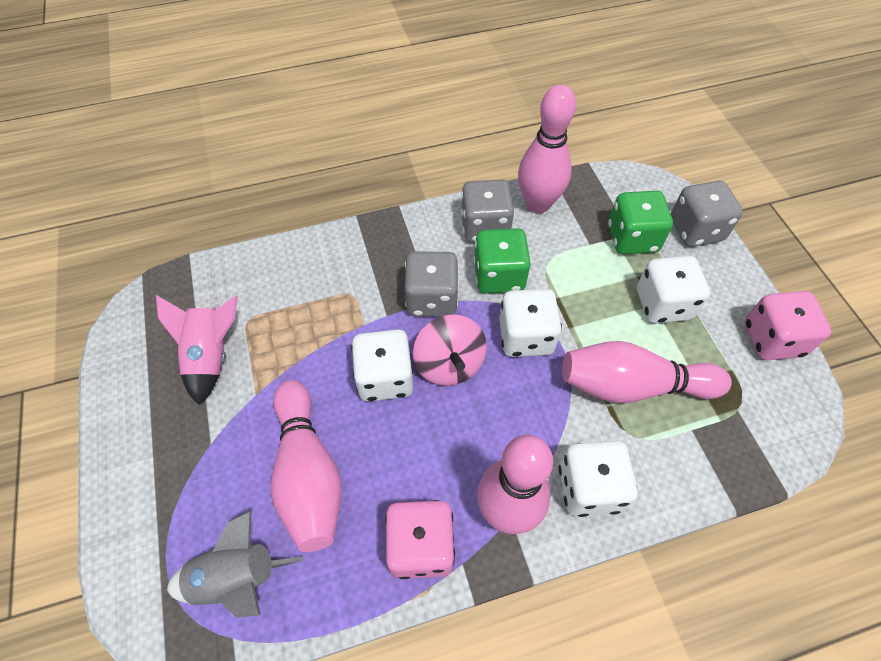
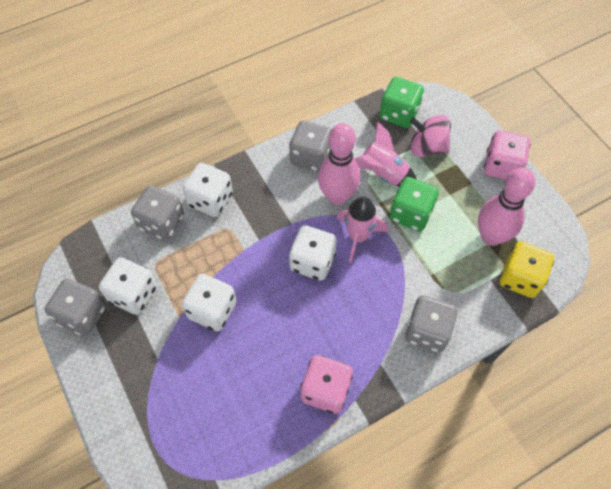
grey dice: 3 -> 4
grey rocket: 1 -> 0
pink bowling pin: 4 -> 2
pink rocket: 1 -> 2
yellow dice: 0 -> 1

